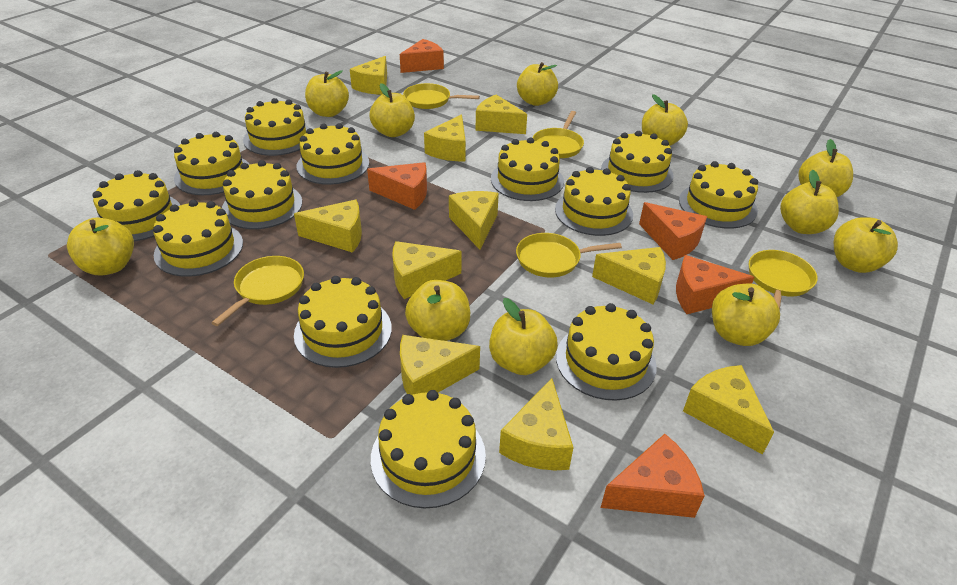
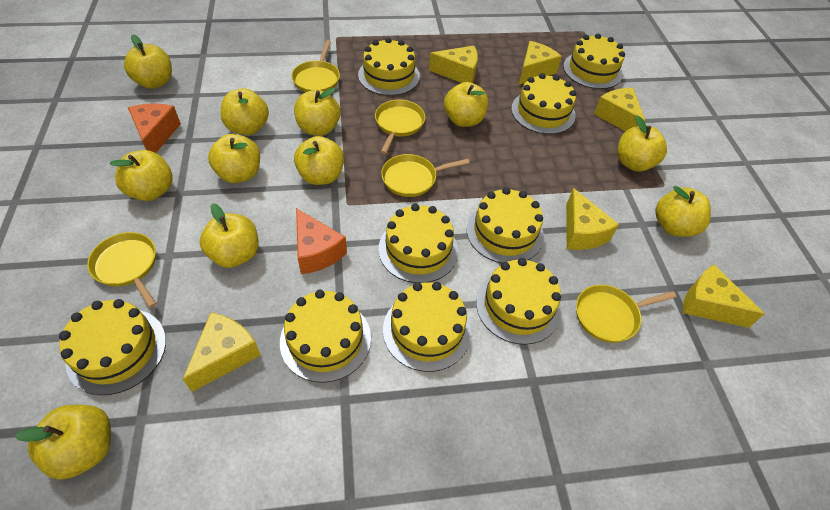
orange cheese: 5 -> 2
yellow cake: 13 -> 9
yellow cheese: 10 -> 6

